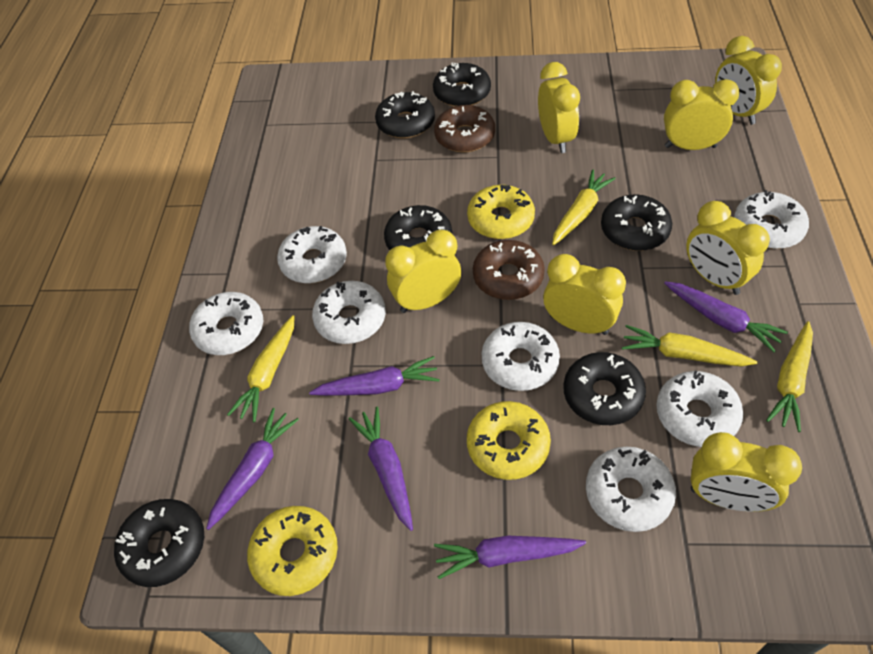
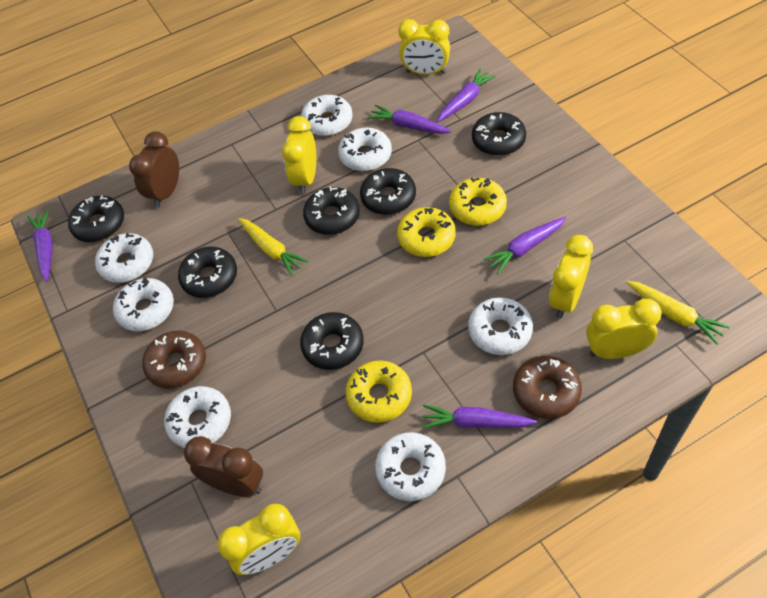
brown clock: 0 -> 2
yellow carrot: 4 -> 2
yellow clock: 7 -> 5

